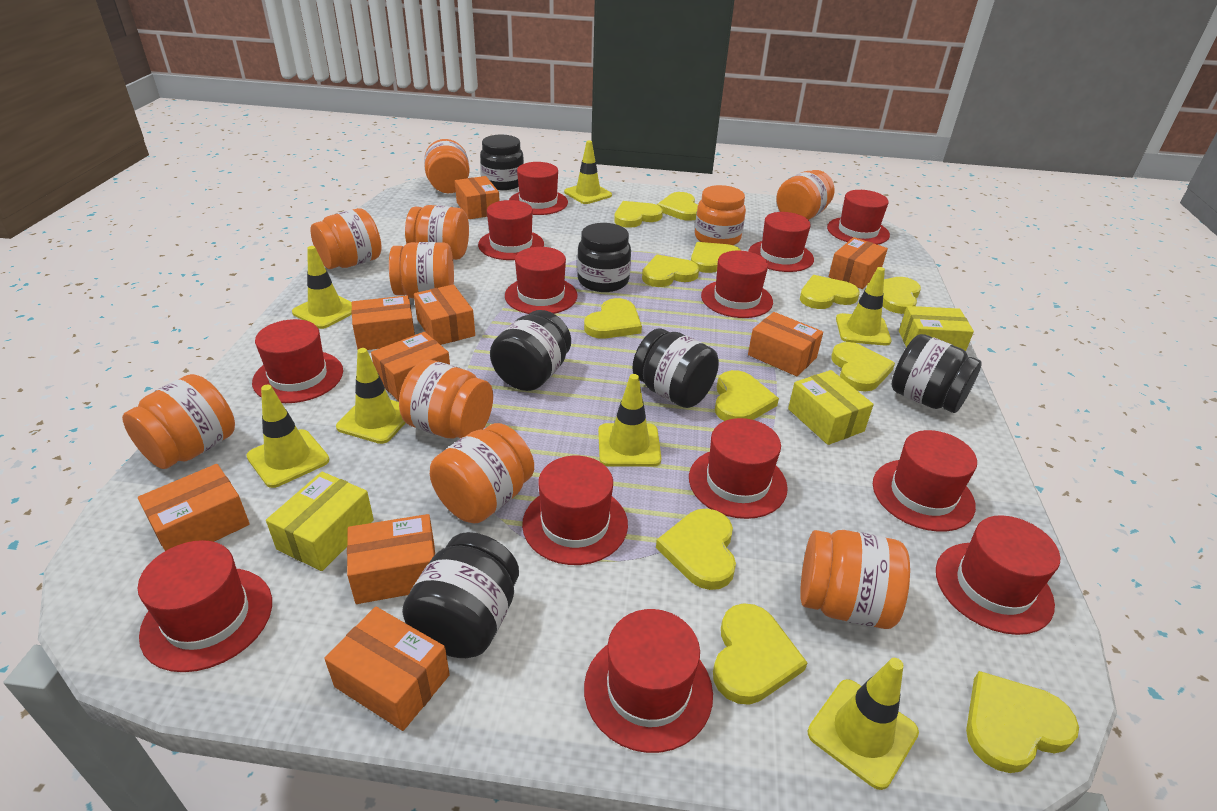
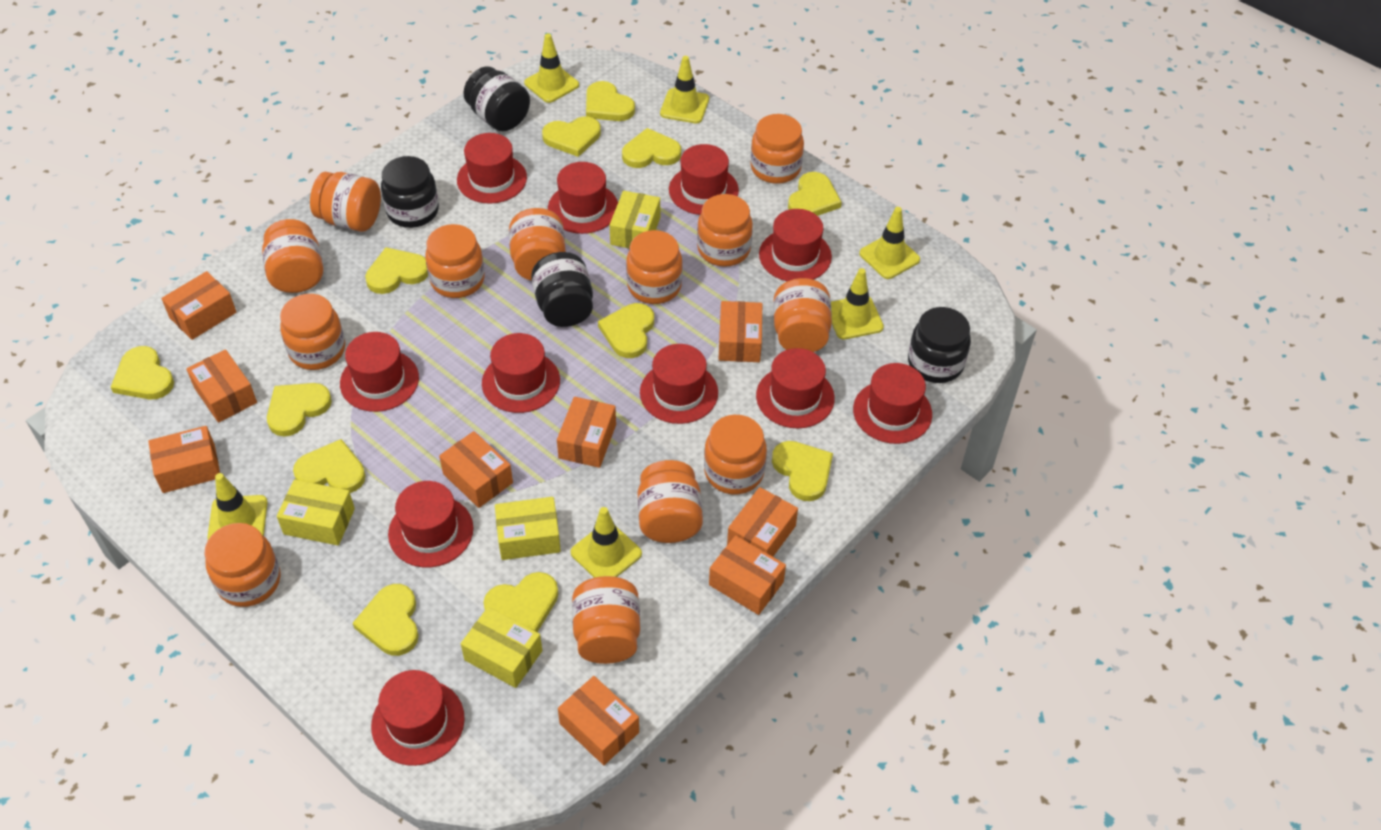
black jar: 6 -> 4
orange jar: 10 -> 13
red hat: 13 -> 11
yellow box: 3 -> 4
yellow traffic cone: 7 -> 6

